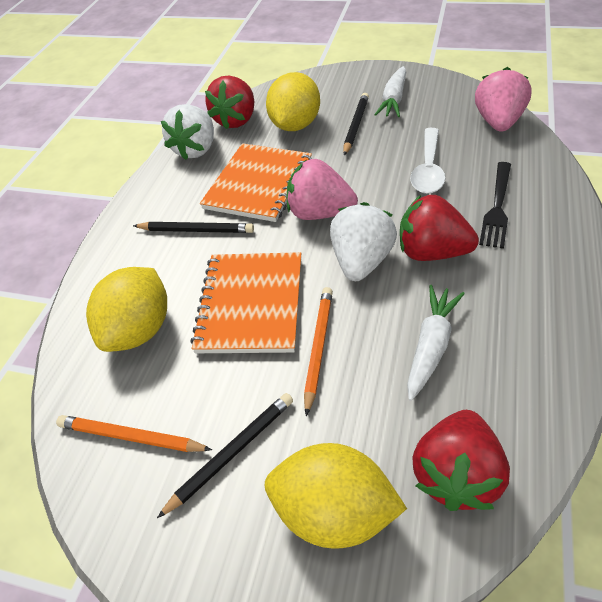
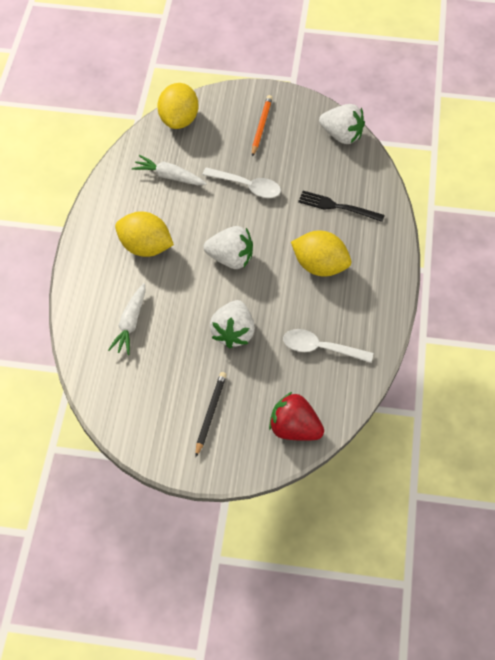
black pencil: 3 -> 1
orange notebook: 2 -> 0
orange pencil: 2 -> 1
pink strawberry: 2 -> 0
red strawberry: 3 -> 1
white spoon: 1 -> 2
white strawberry: 2 -> 3

